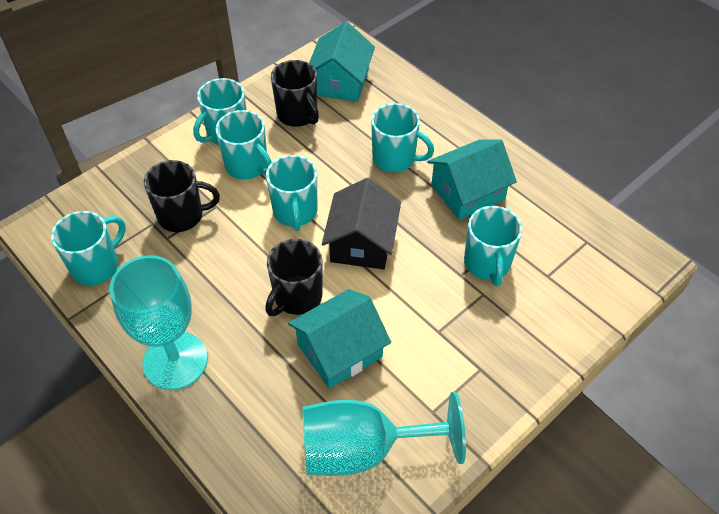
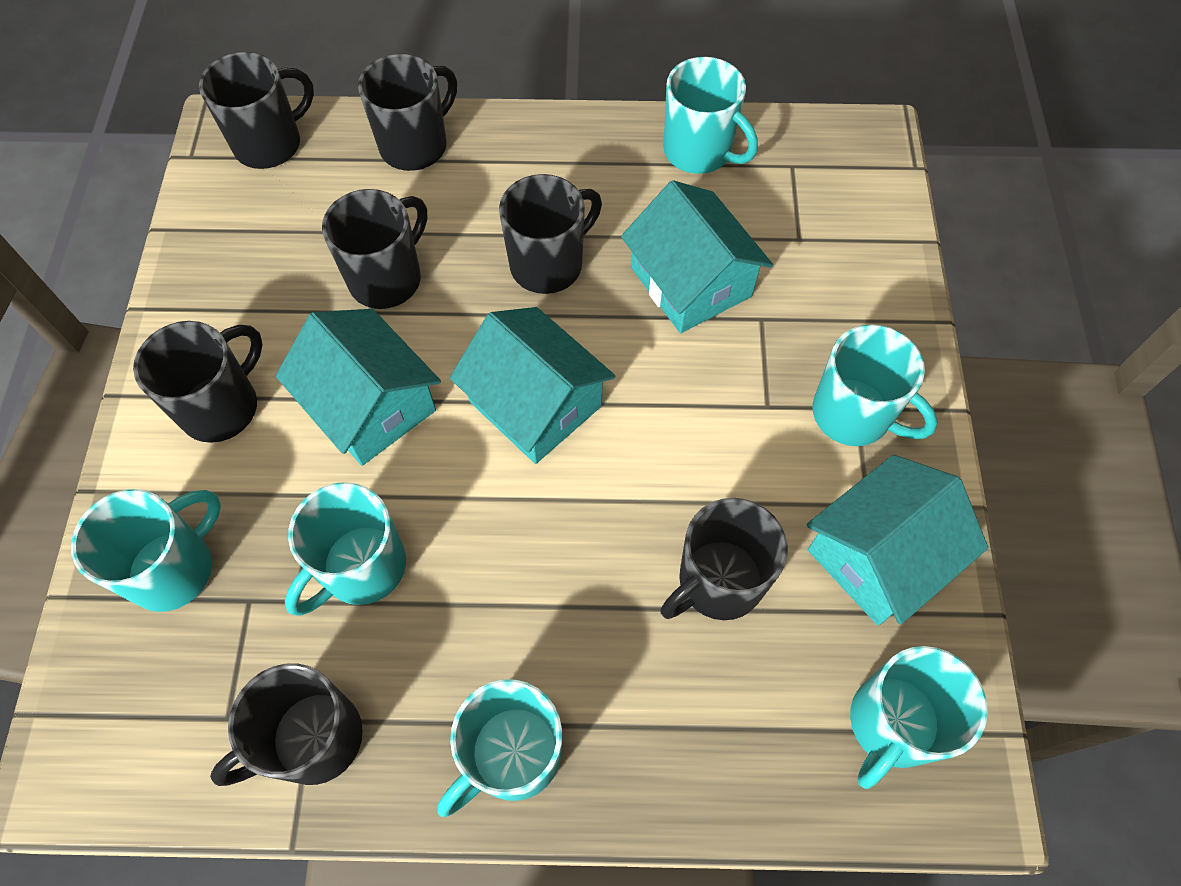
black house: 1 -> 0
black mug: 3 -> 7
turquoise goblet: 2 -> 0
turquoise house: 3 -> 4

